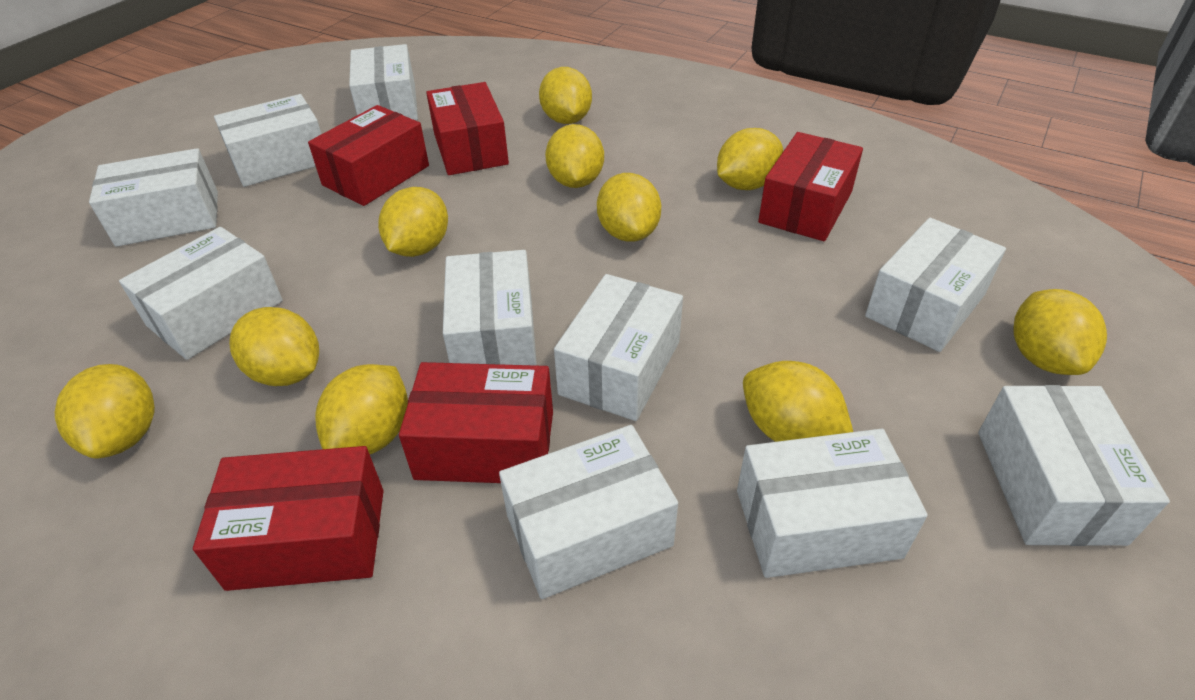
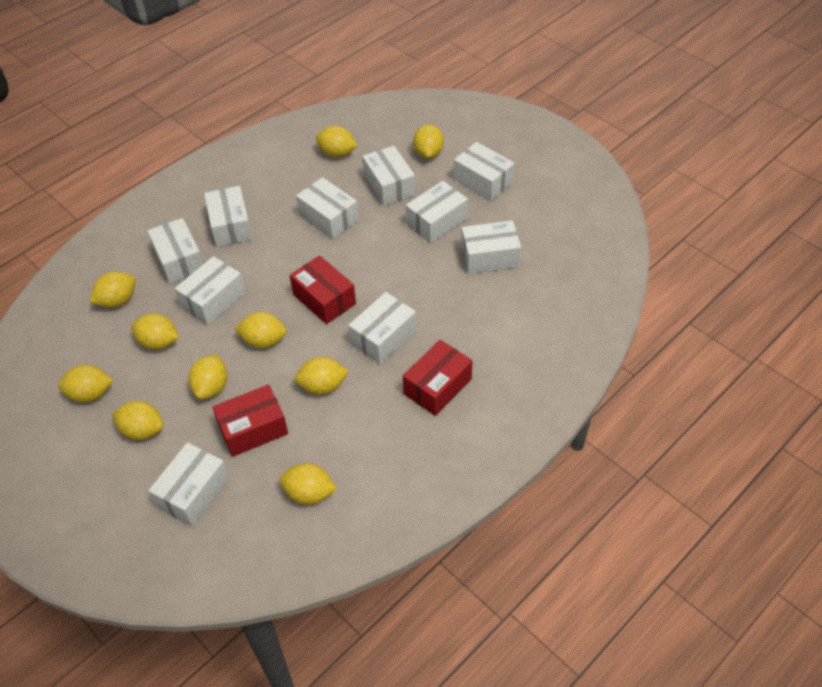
red box: 5 -> 3

